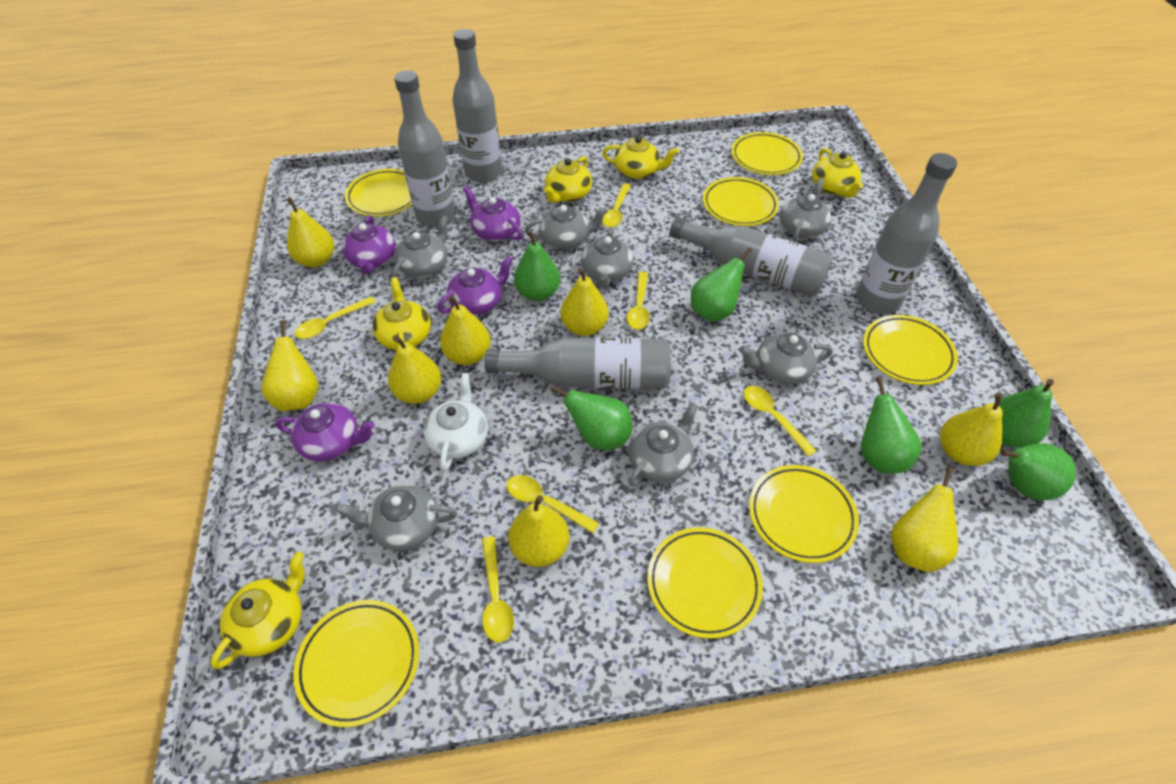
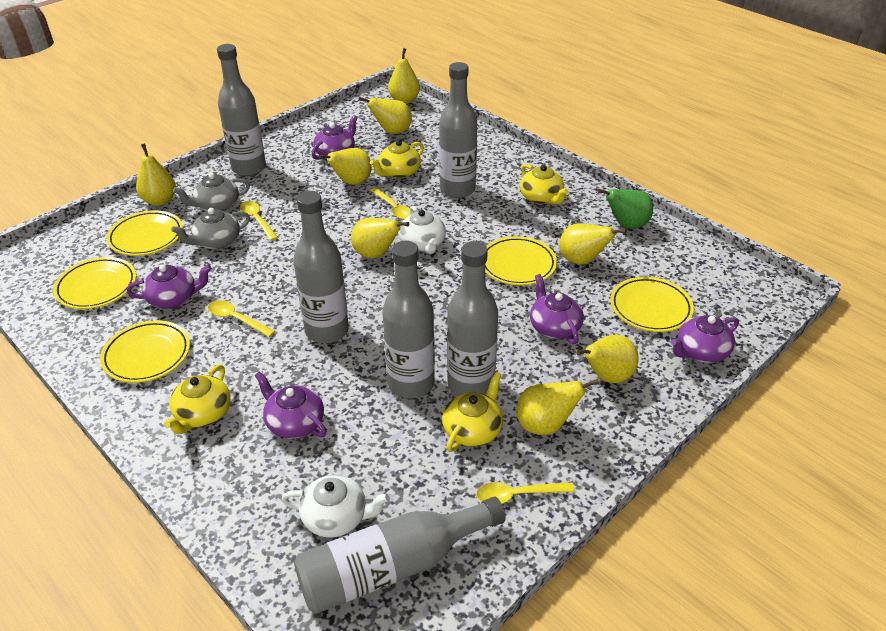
green pear: 6 -> 1
grey bottle: 5 -> 6
grey teapot: 7 -> 2
purple teapot: 4 -> 5
white teapot: 1 -> 2
yellow plate: 7 -> 5
yellow spoon: 6 -> 4
yellow teapot: 5 -> 4

